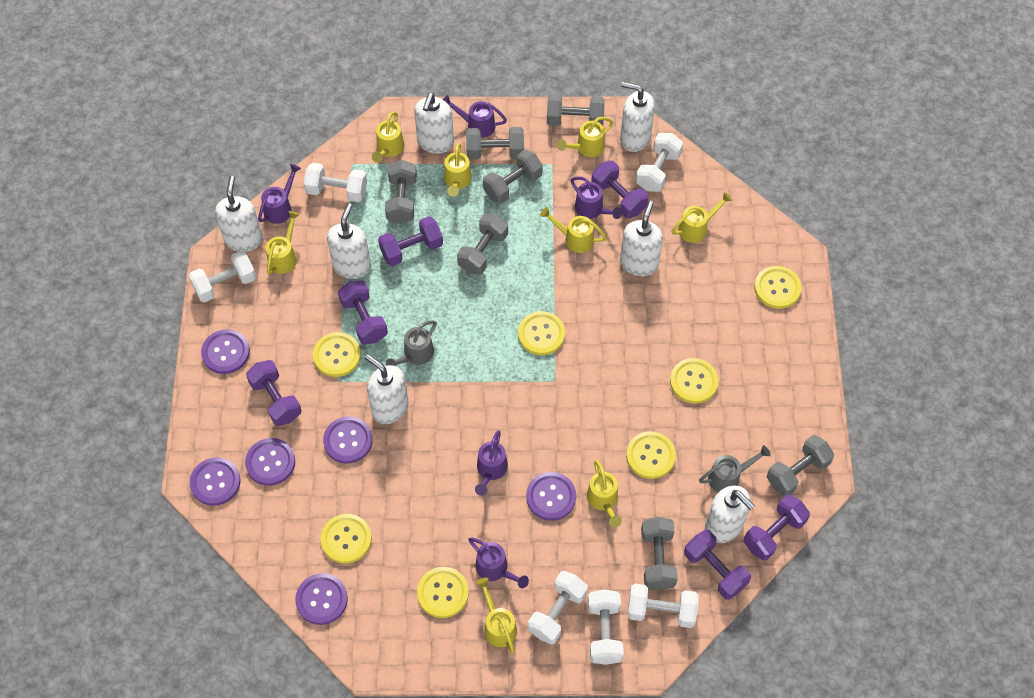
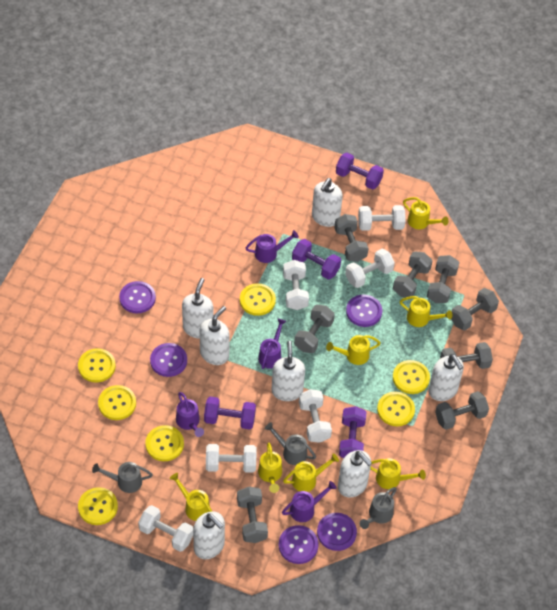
grey dumbbell: 7 -> 8
grey watering can: 2 -> 3
purple button: 6 -> 5
purple dumbbell: 6 -> 4
purple watering can: 5 -> 4
yellow watering can: 8 -> 7

